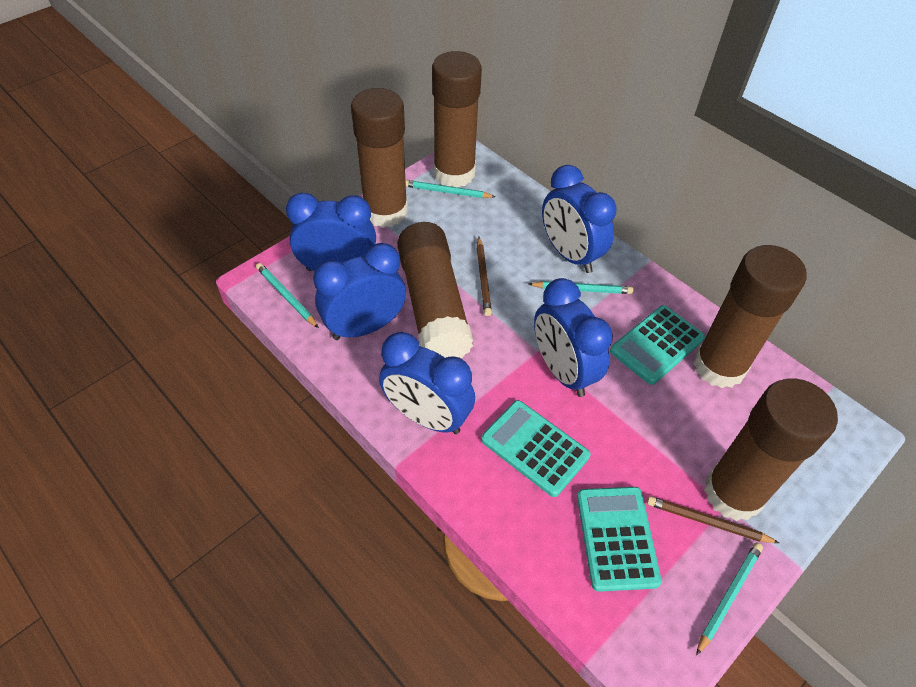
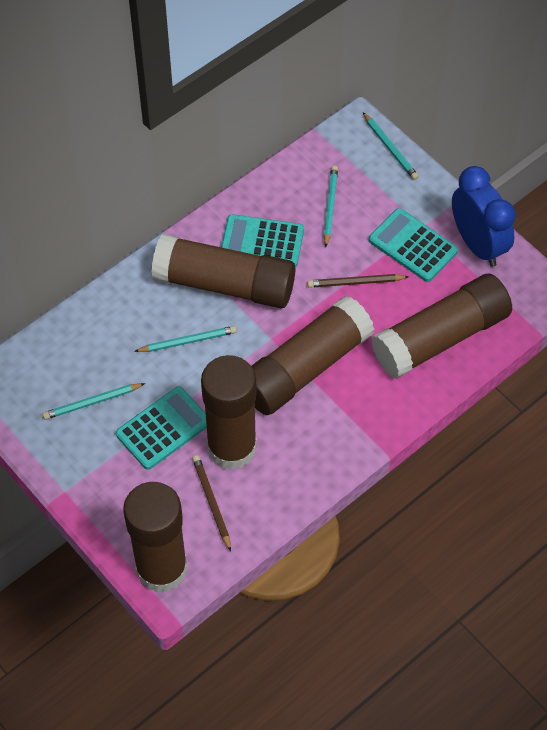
blue clock: 5 -> 1

